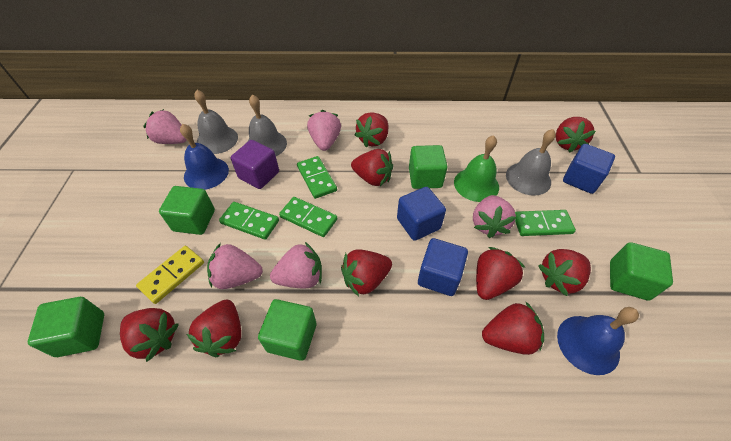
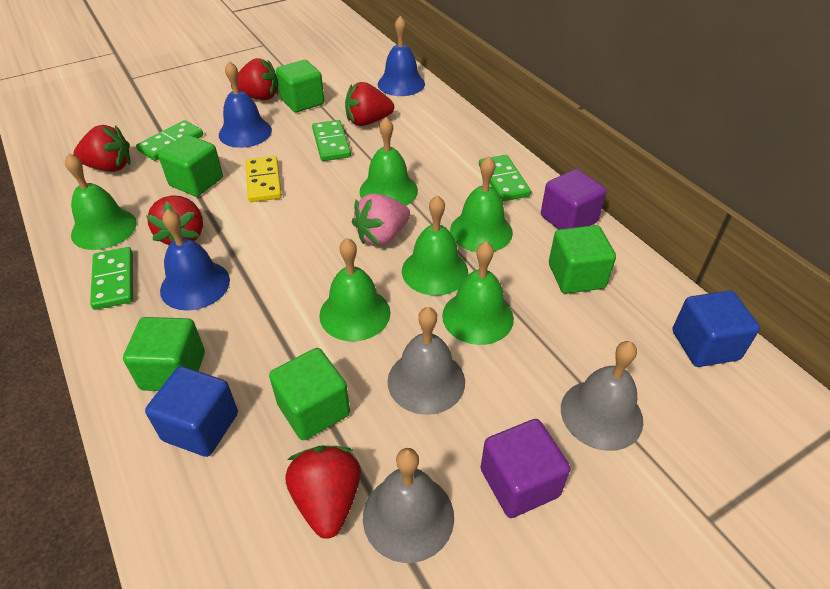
blue bell: 2 -> 3
blue cube: 3 -> 2
green bell: 1 -> 6
pink strawberry: 5 -> 1
purple cube: 1 -> 2
red strawberry: 9 -> 5

